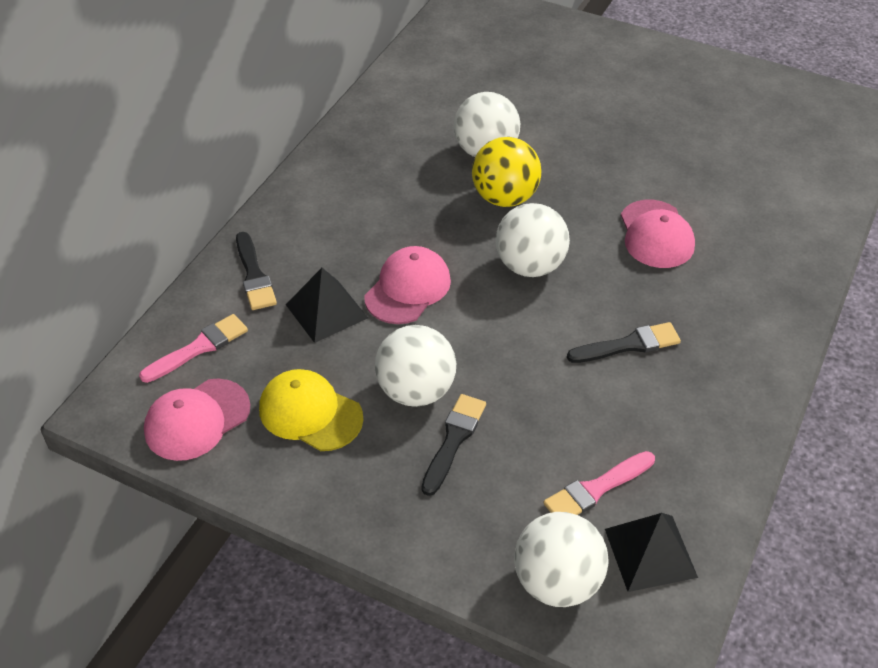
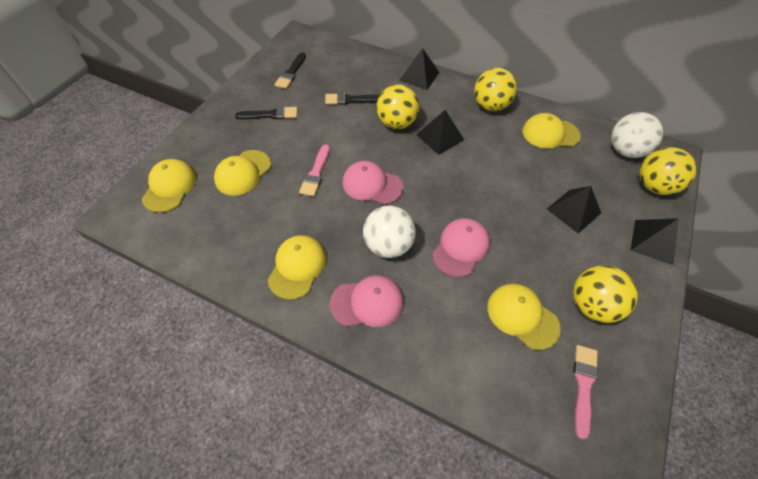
black pyramid: 2 -> 4
white ball: 4 -> 2
yellow ball: 1 -> 4
yellow cap: 1 -> 5

